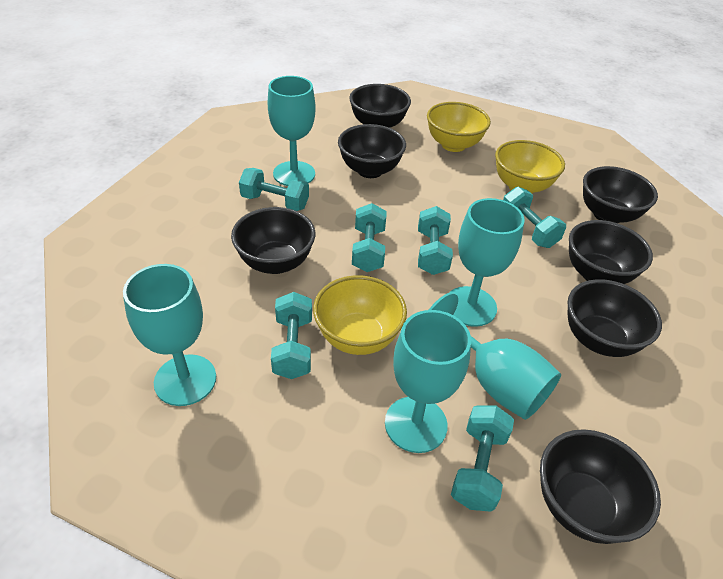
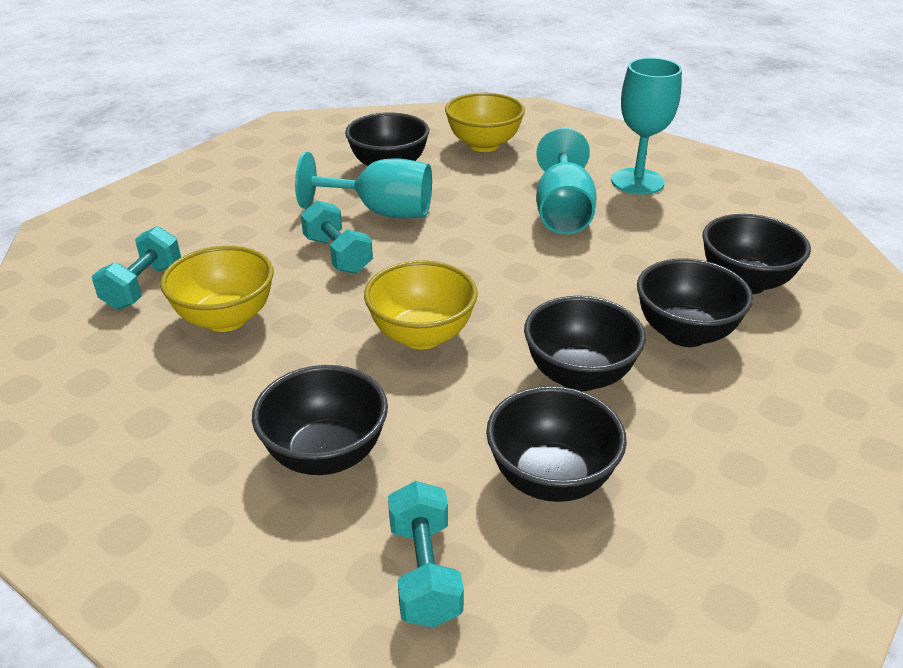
black bowl: 7 -> 6
turquoise dumbbell: 6 -> 3
turquoise goblet: 5 -> 3

